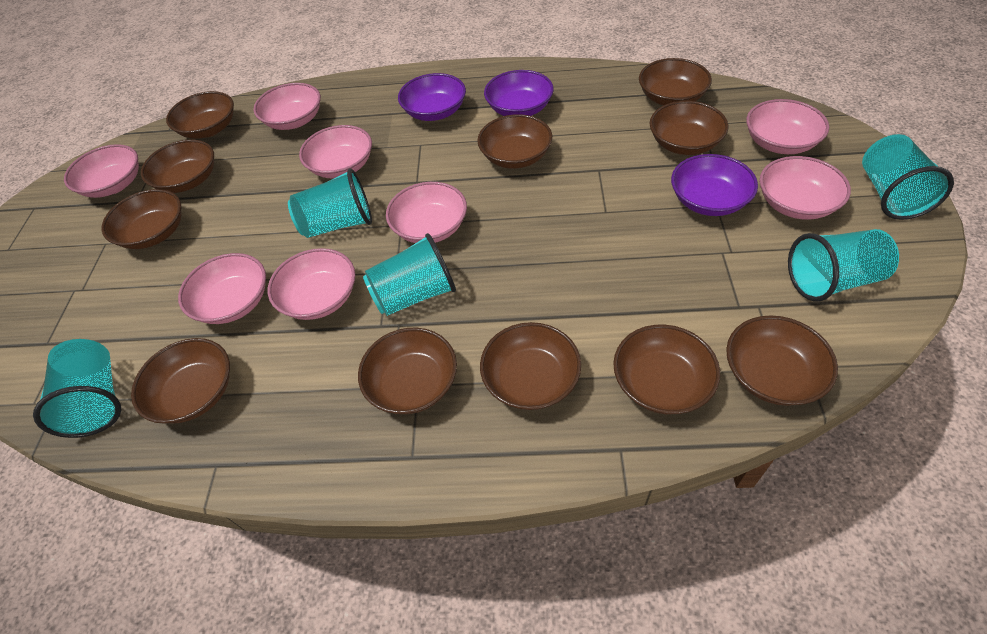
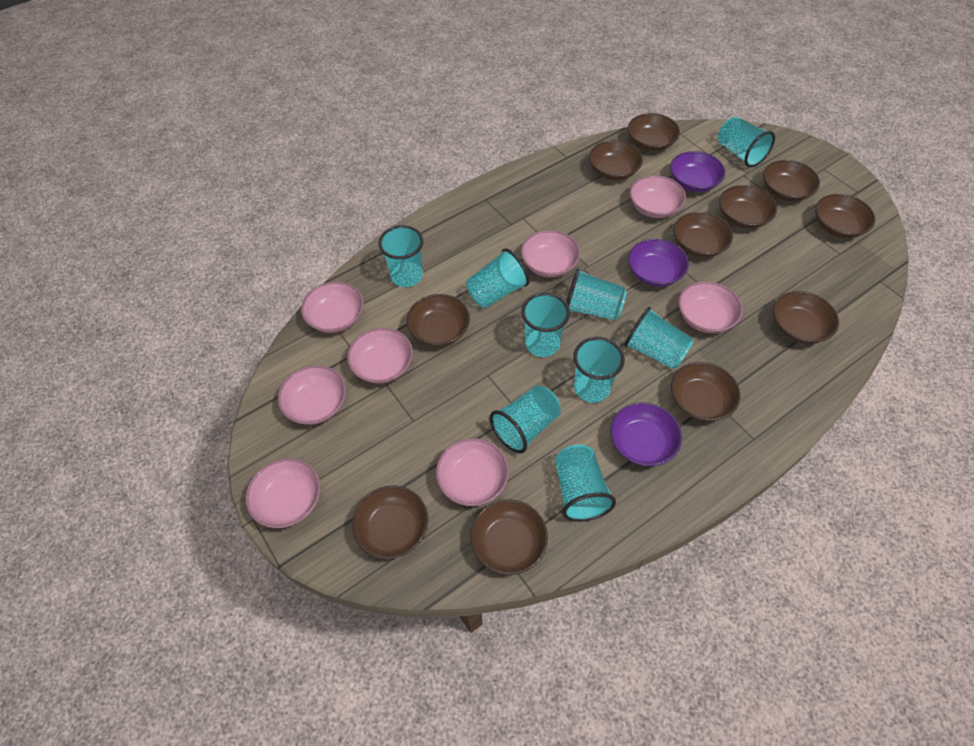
turquoise cup: 5 -> 9

